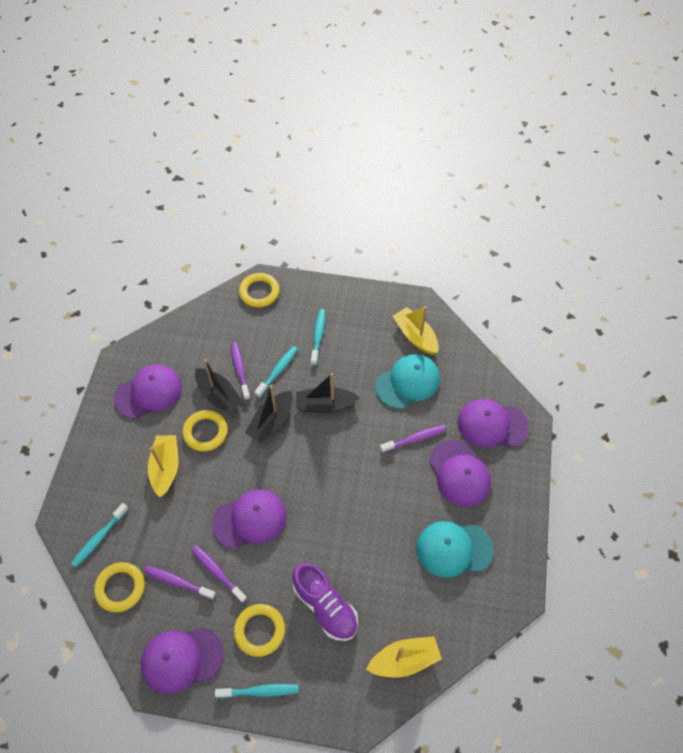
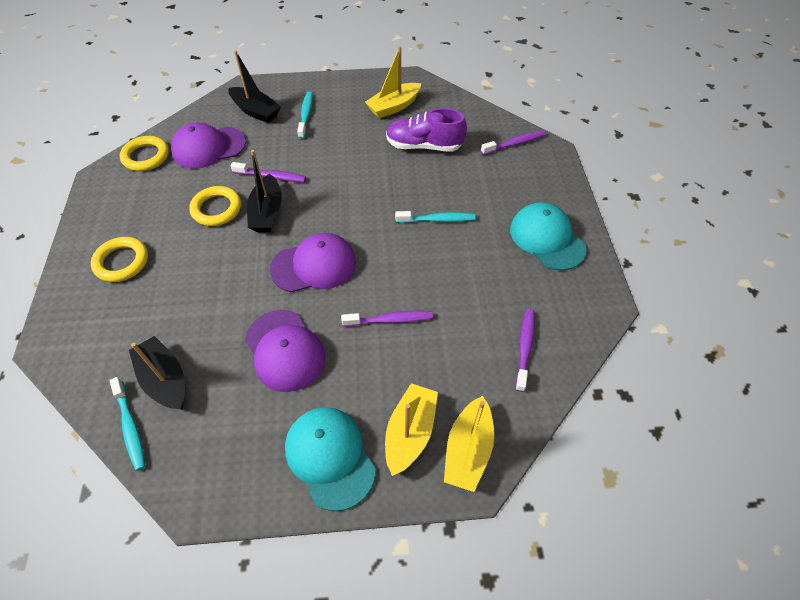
purple cap: 5 -> 3
turquoise toothbrush: 4 -> 3
yellow ring: 4 -> 3

